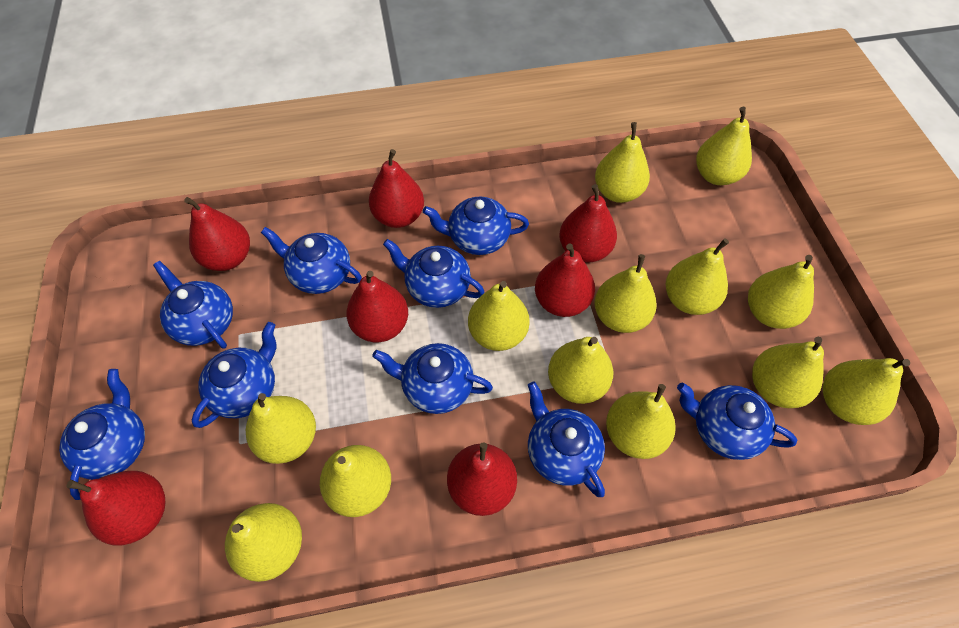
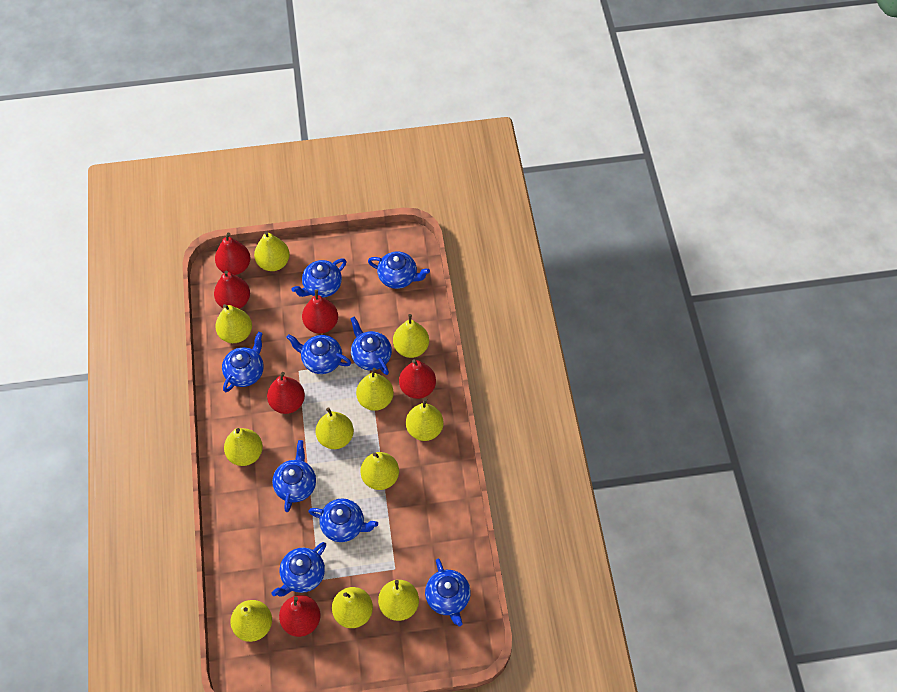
red pear: 7 -> 6
yellow pear: 13 -> 11

